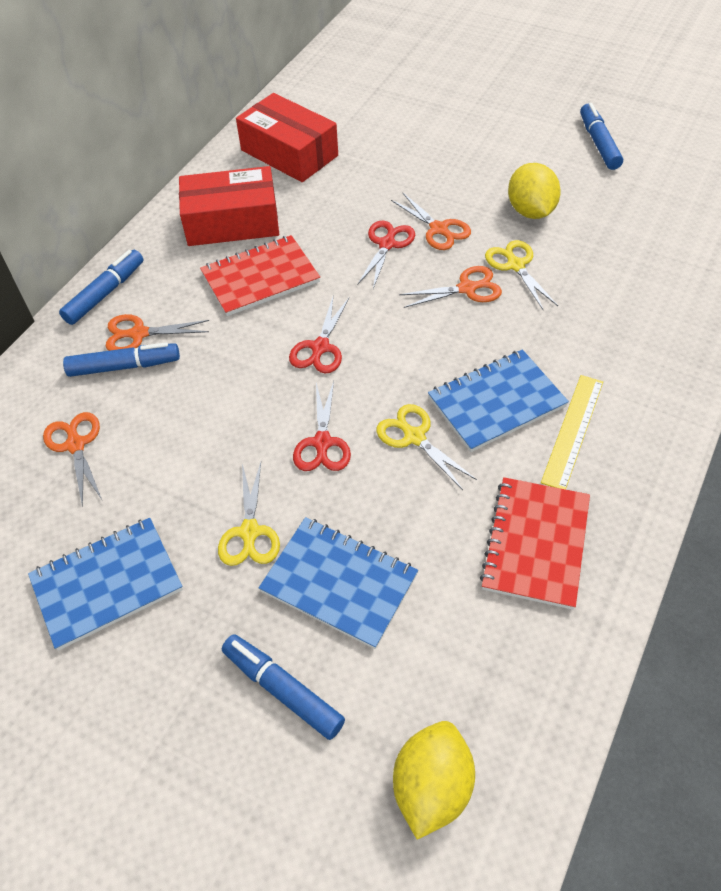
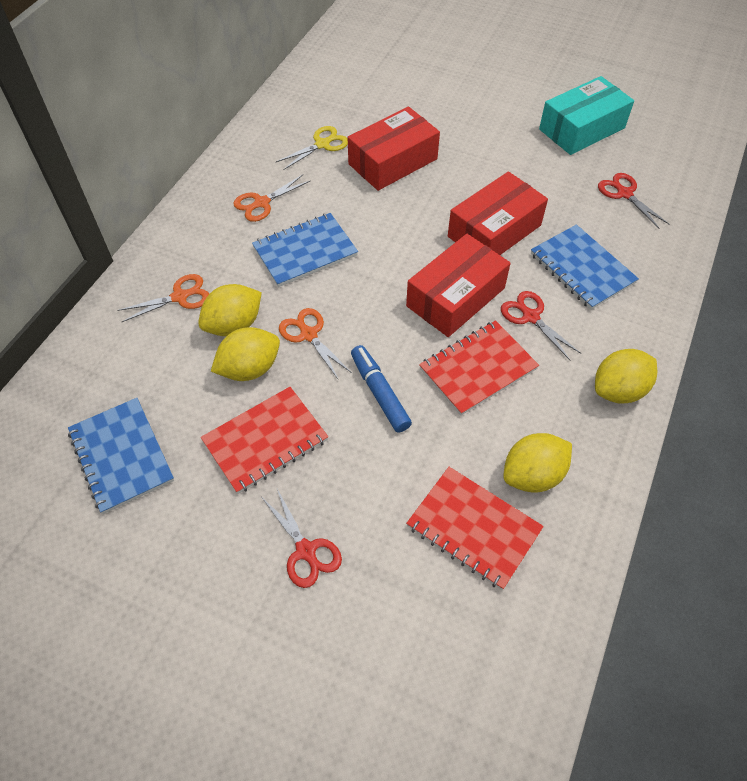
blue marker: 4 -> 1
orange scissors: 4 -> 3
red box: 2 -> 3
red notebook: 2 -> 3
turquoise box: 0 -> 1
yellow lemon: 2 -> 4
yellow ruler: 1 -> 0
yellow scissors: 3 -> 1

